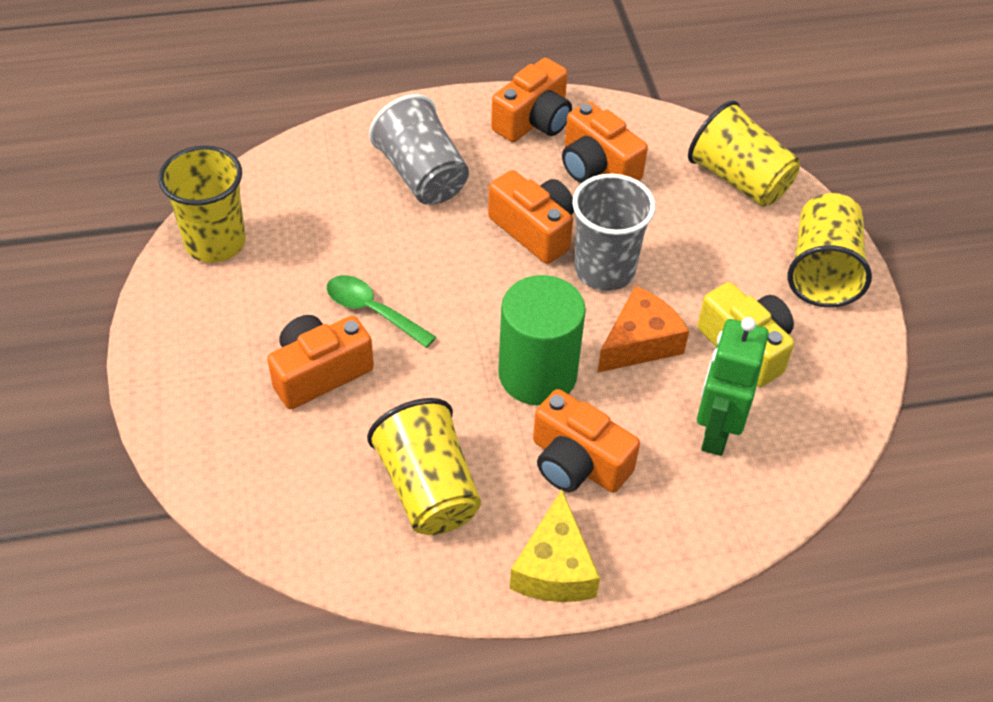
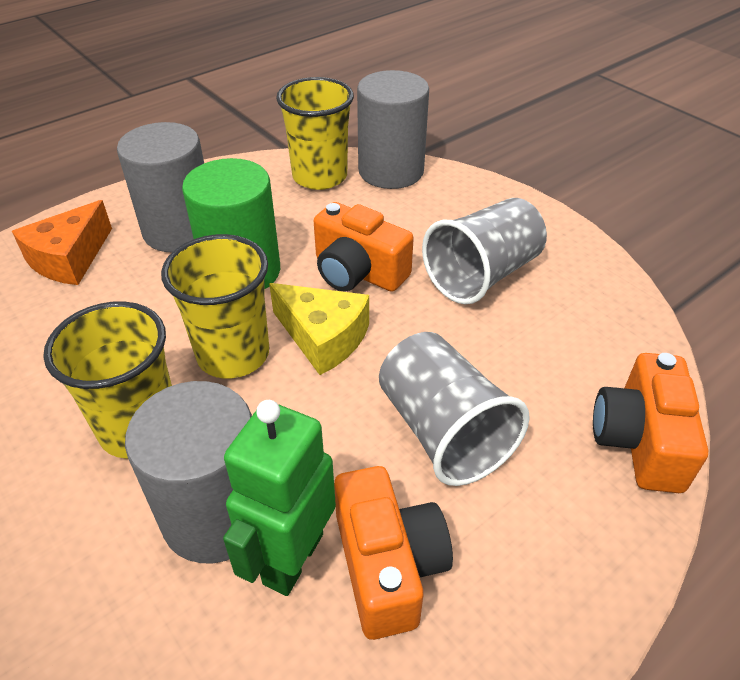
green spoon: 1 -> 0
grey cylinder: 0 -> 3
orange camera: 5 -> 3
yellow camera: 1 -> 0
yellow cup: 4 -> 3

